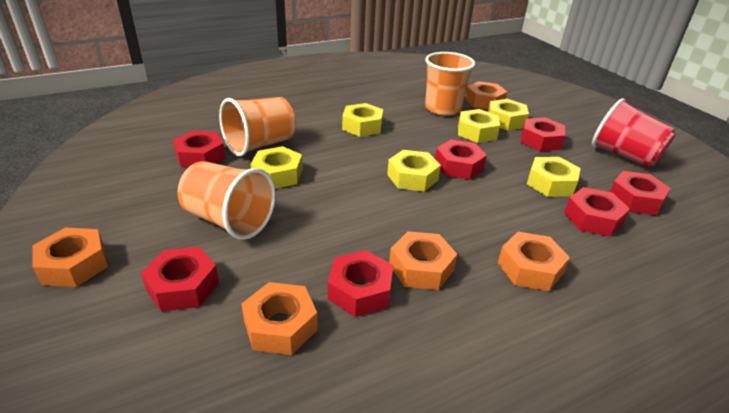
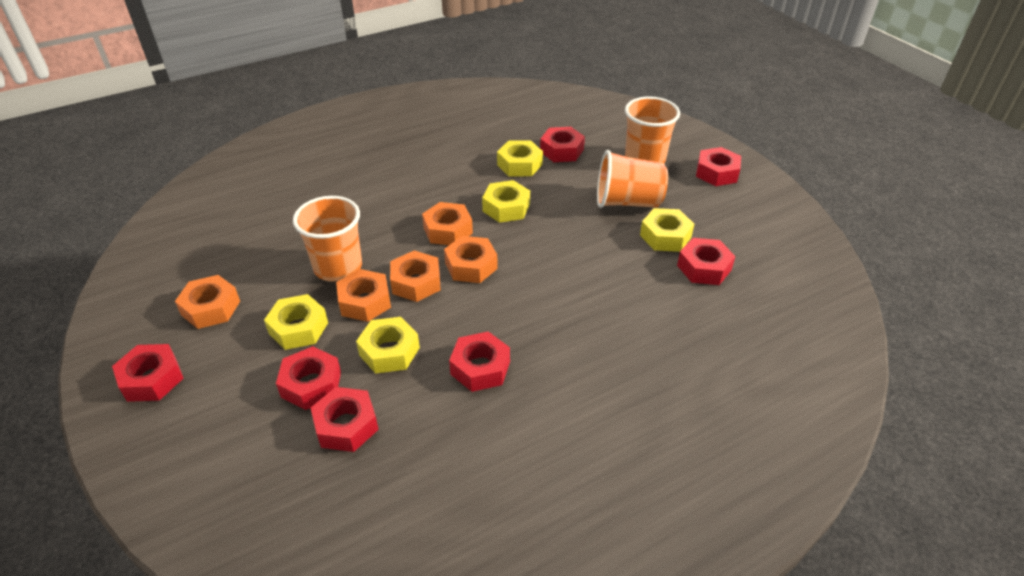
red cup: 1 -> 0
yellow nut: 6 -> 5

